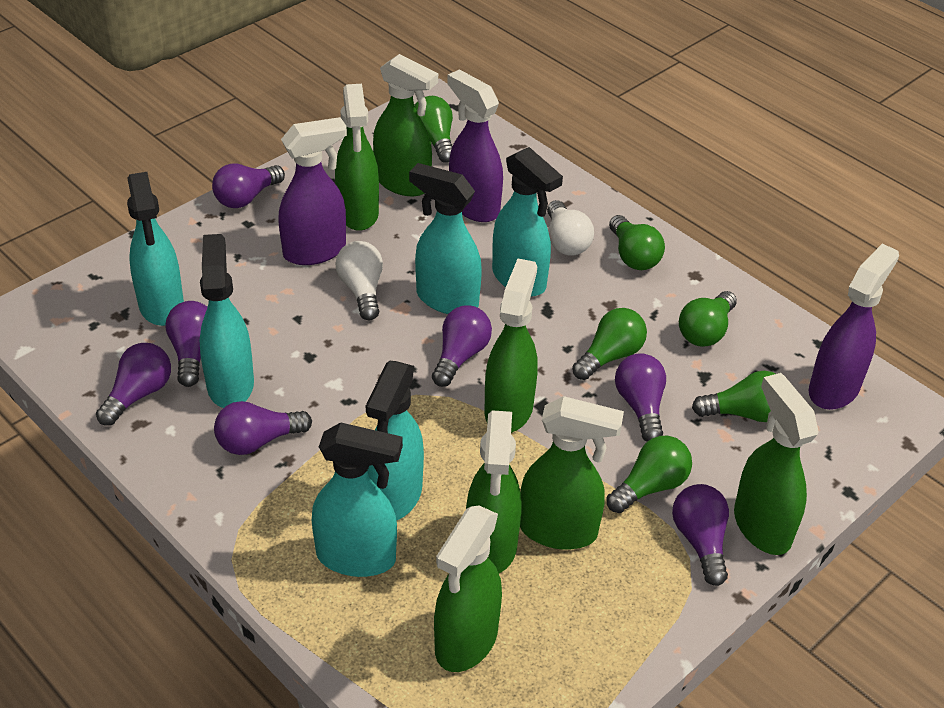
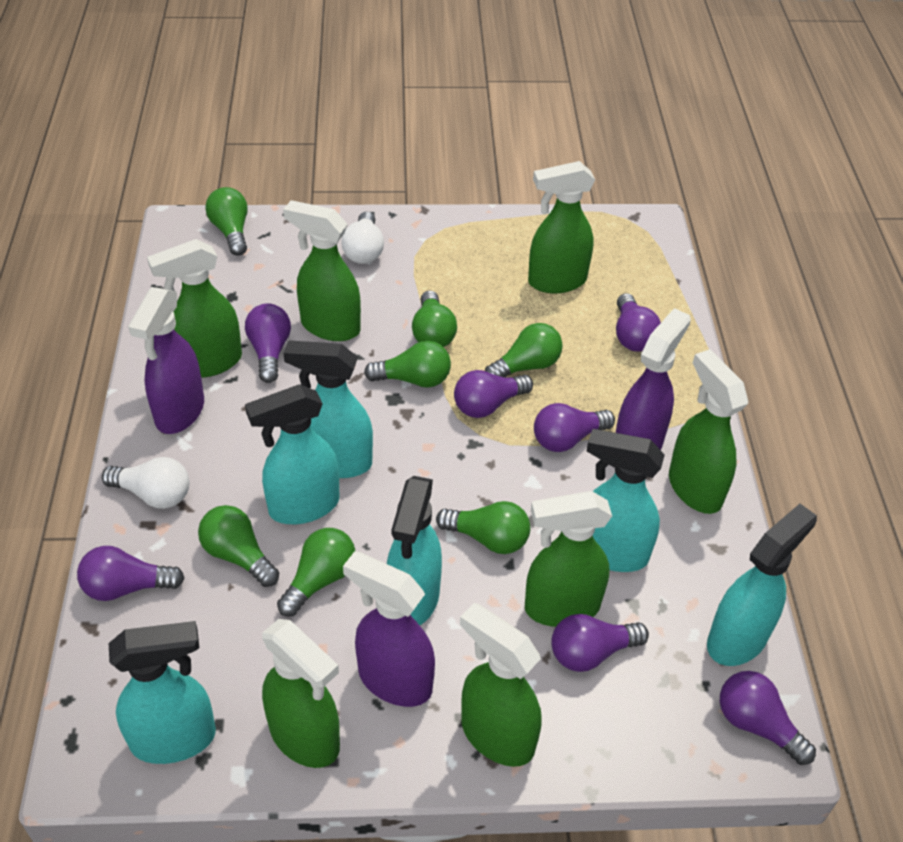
green light bulb: 6 -> 7

